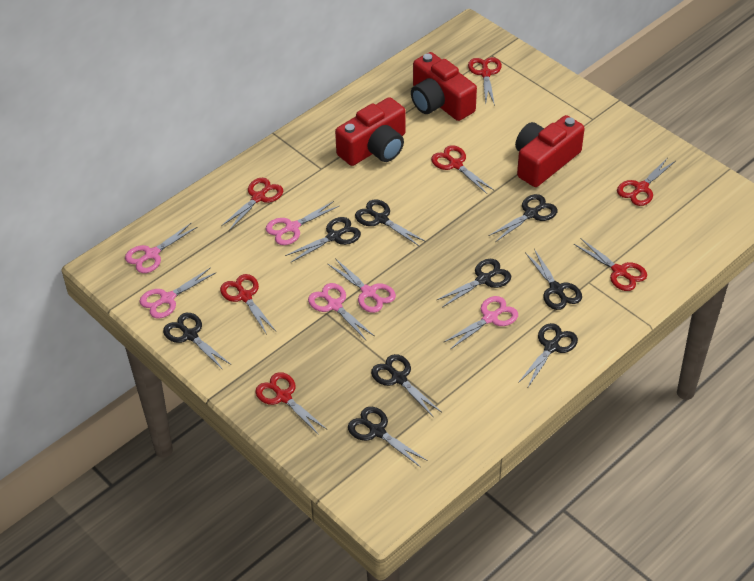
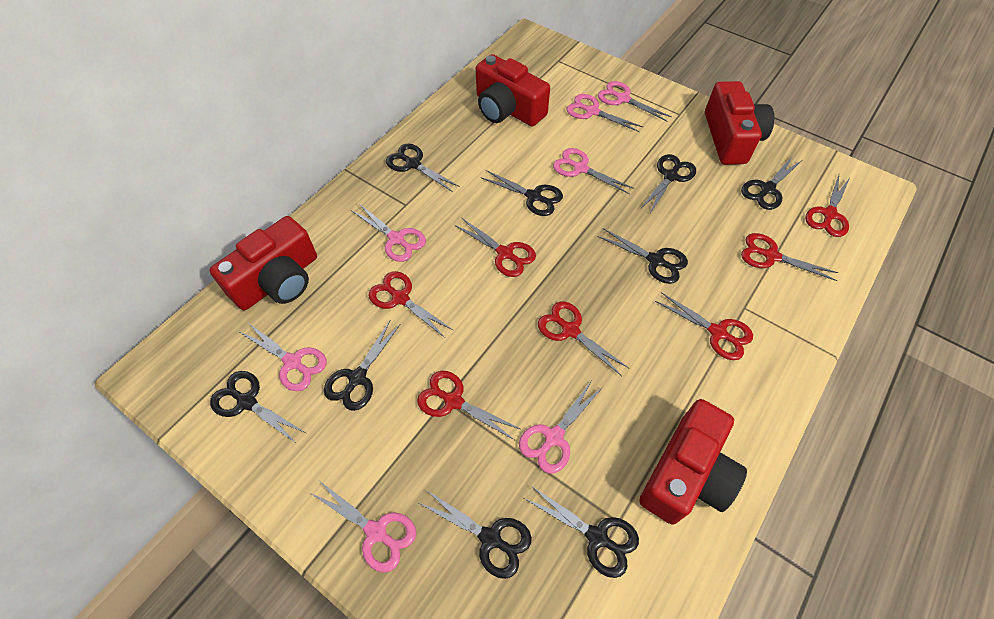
pink scissors: 6 -> 7
red camera: 3 -> 4

